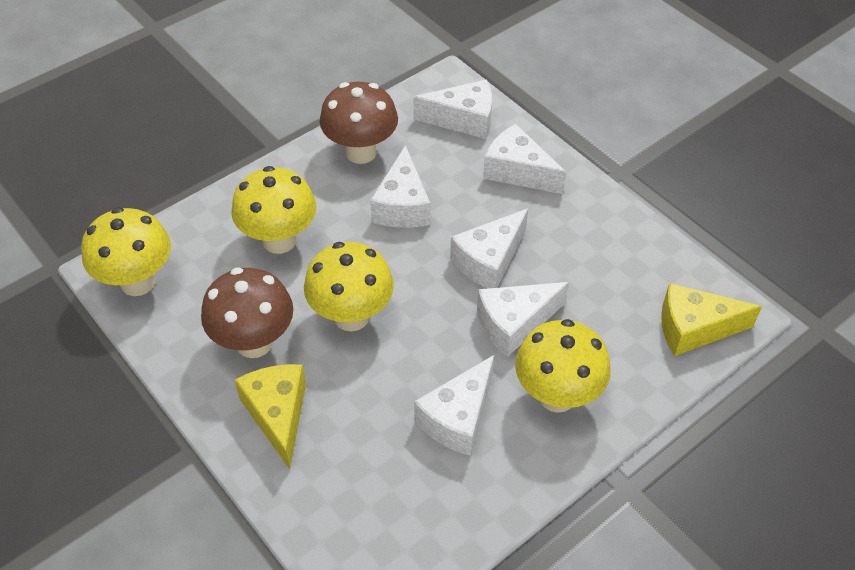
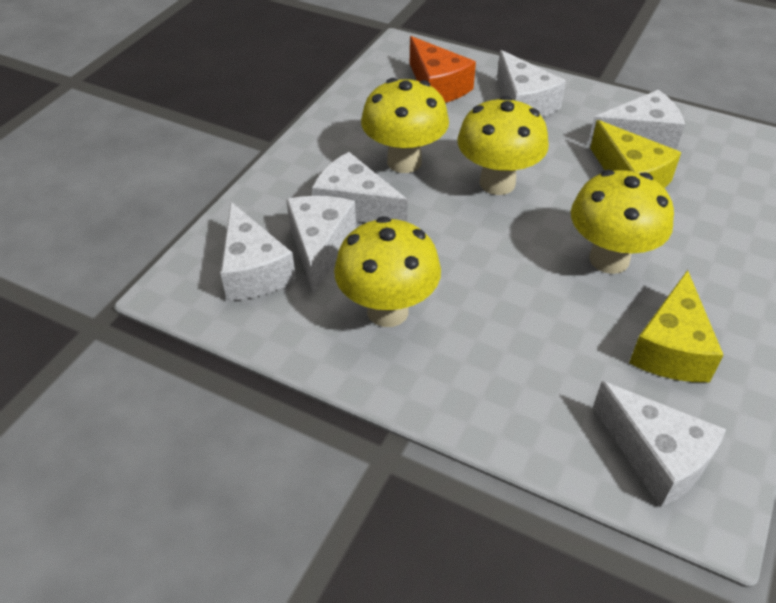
brown mushroom: 2 -> 0
orange cheese: 0 -> 1

